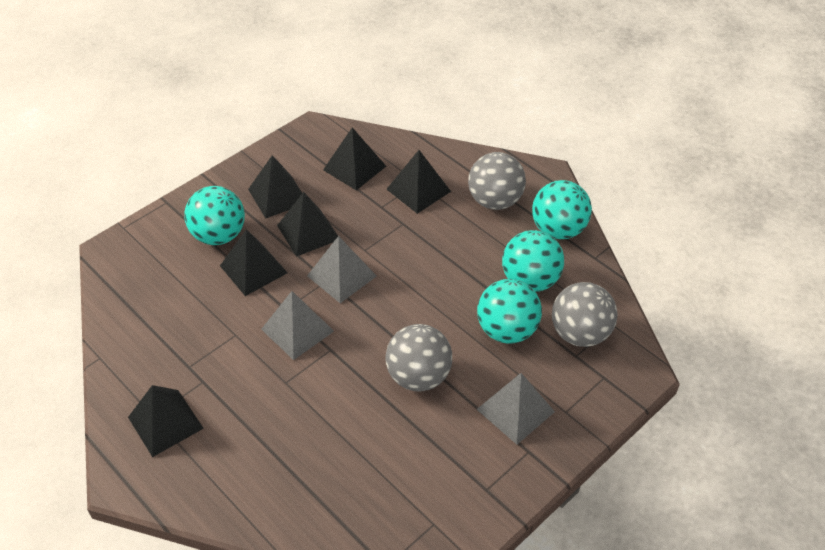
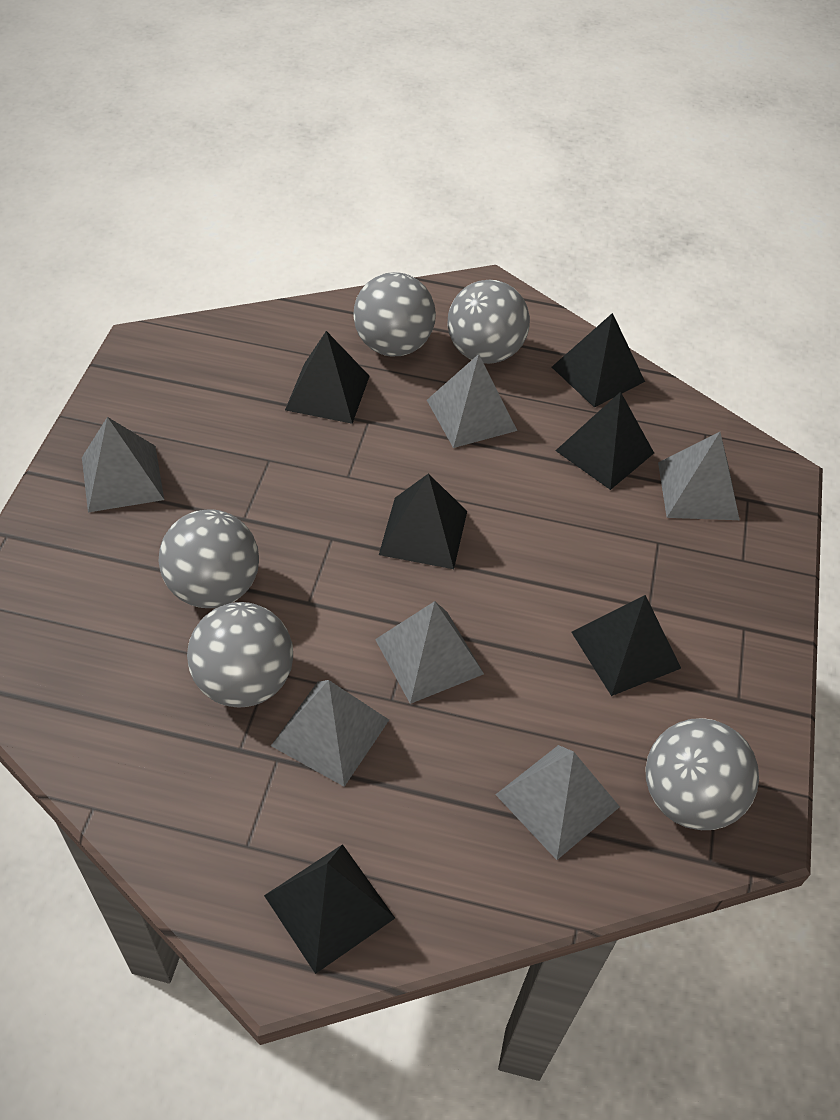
grey ball: 3 -> 5
grey pyramid: 3 -> 6
turquoise ball: 4 -> 0

